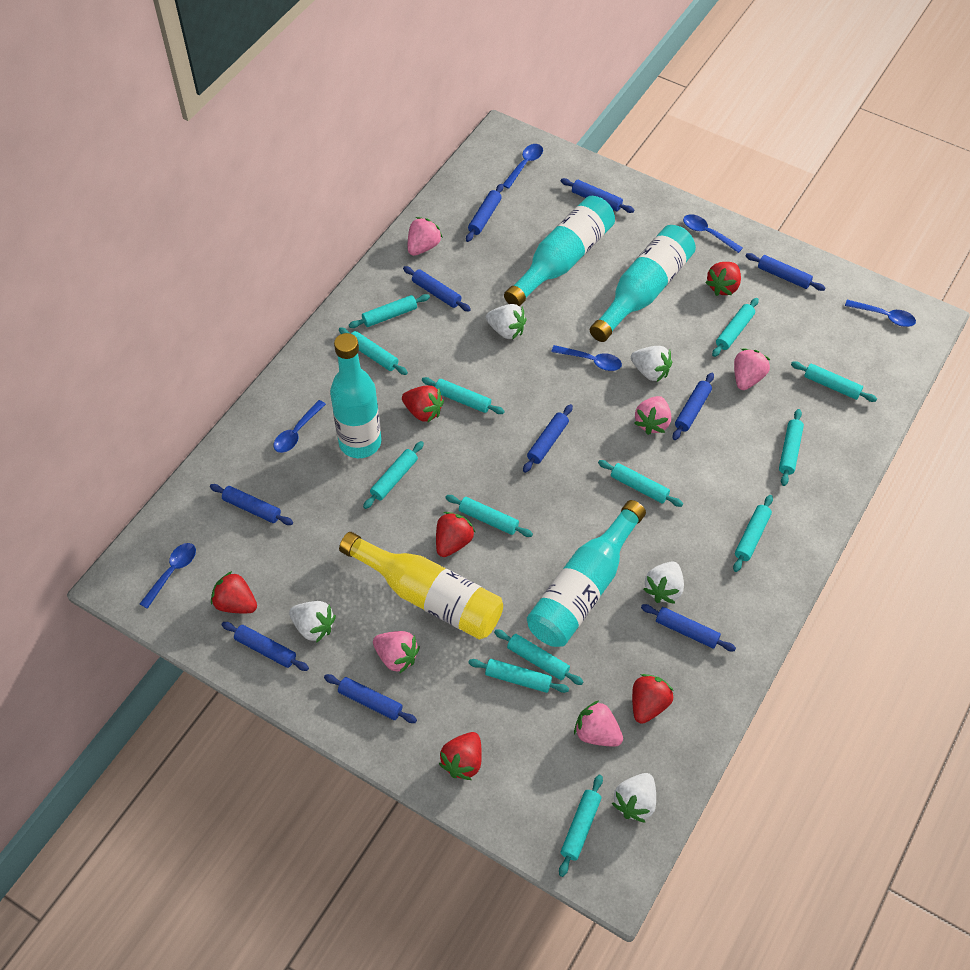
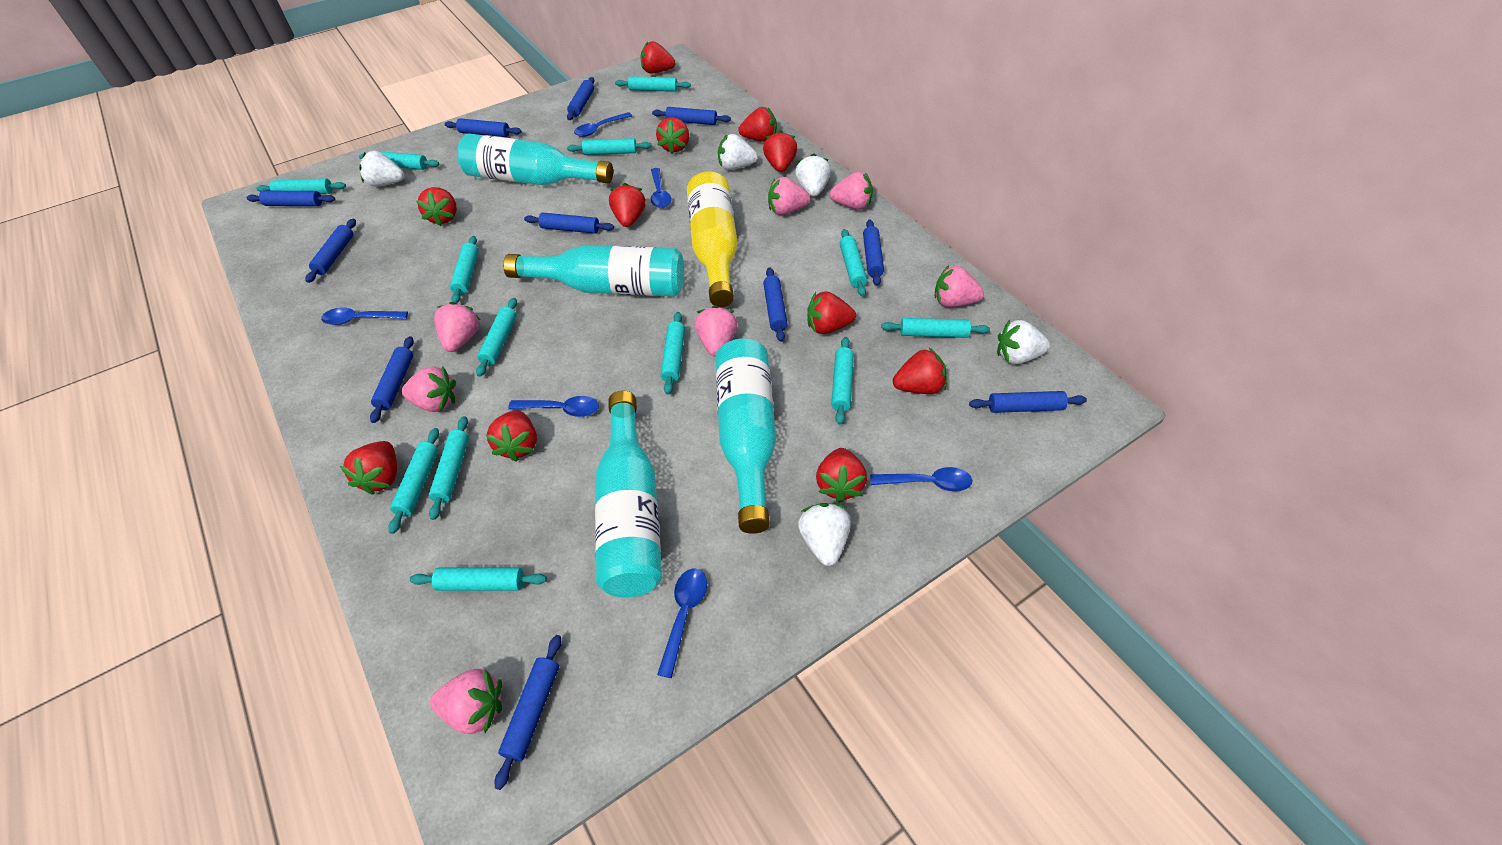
blue rolling pin: 10 -> 11
pink strawberry: 5 -> 7
red strawberry: 6 -> 11

